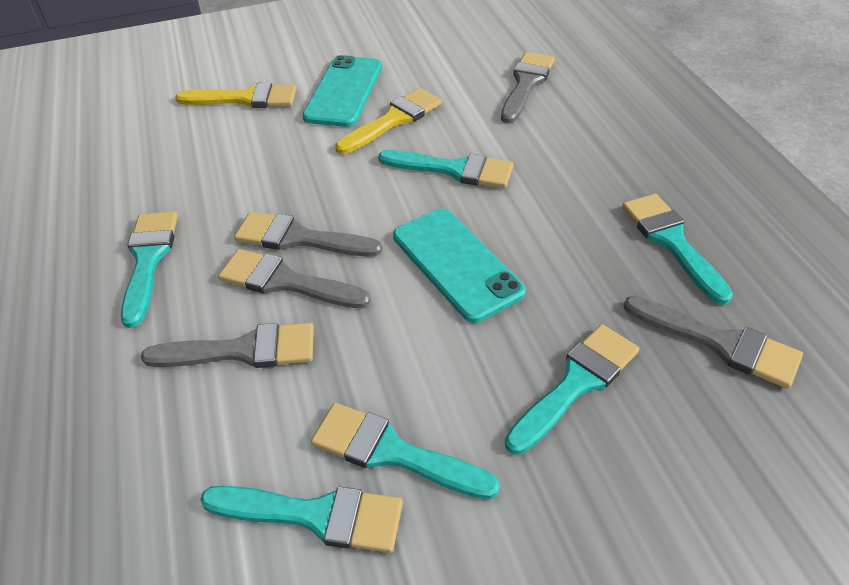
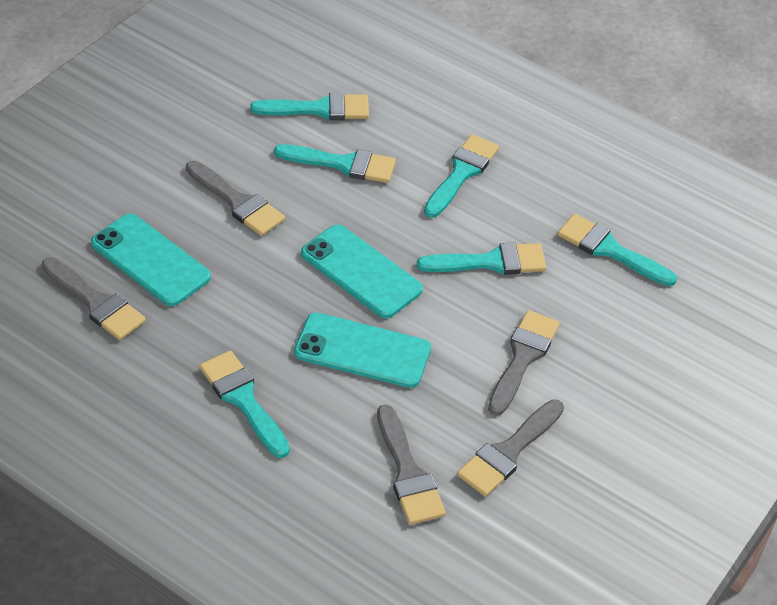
turquoise phone: 2 -> 3
yellow brush: 2 -> 0

